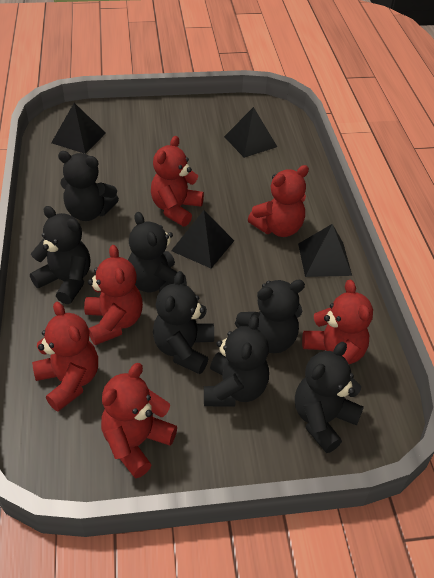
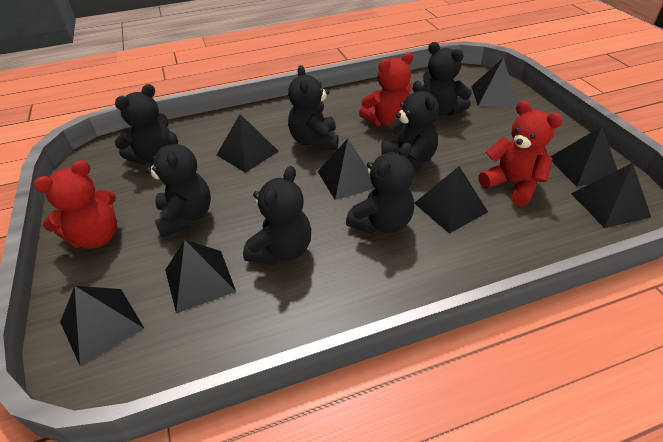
black pyramid: 4 -> 8
red teddy bear: 6 -> 3

